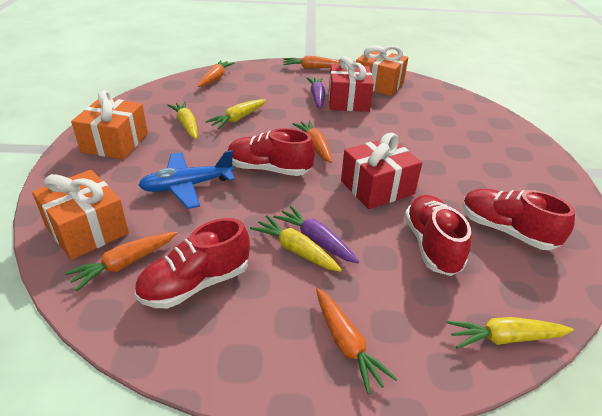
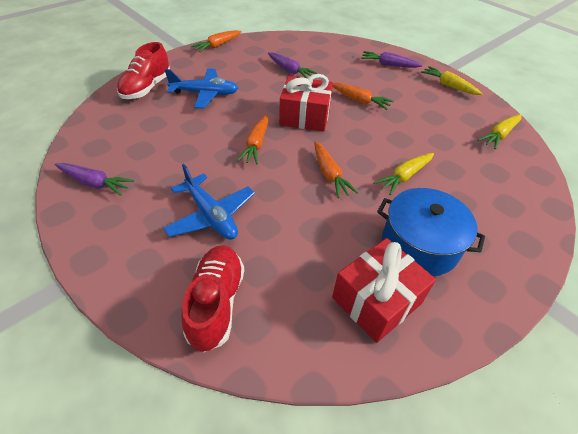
blue plane: 1 -> 2
blue pot: 0 -> 1
orange carrot: 5 -> 4
orange gift: 3 -> 0
purple carrot: 2 -> 3
red shoe: 4 -> 2
yellow carrot: 4 -> 3

